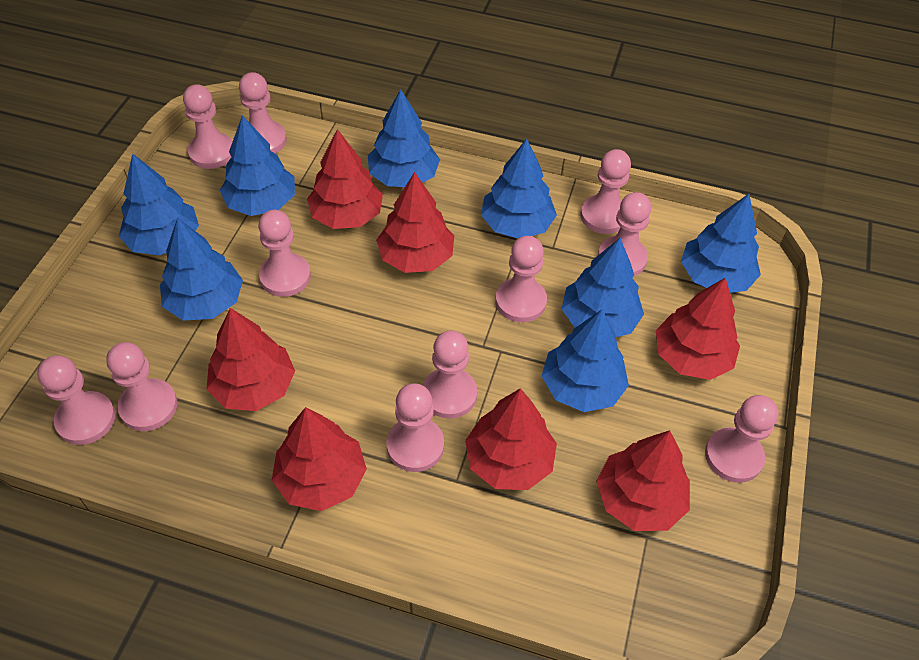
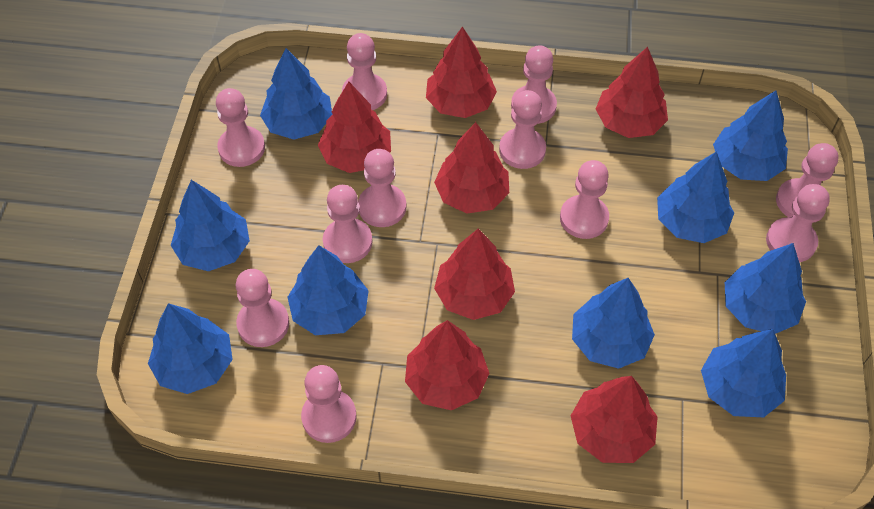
blue tree: 8 -> 9

